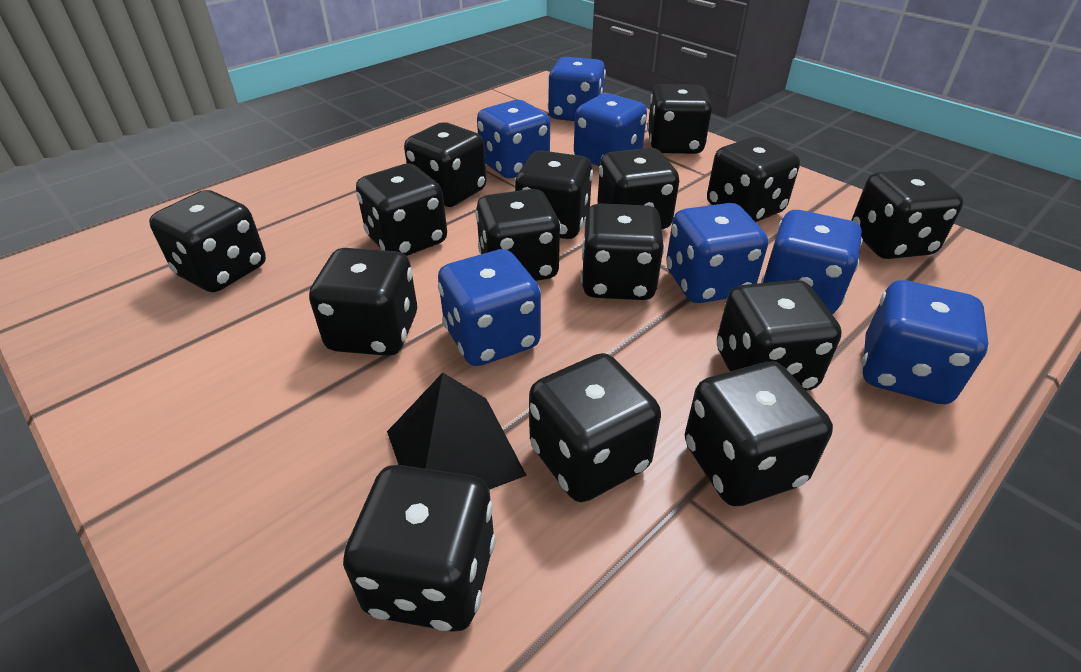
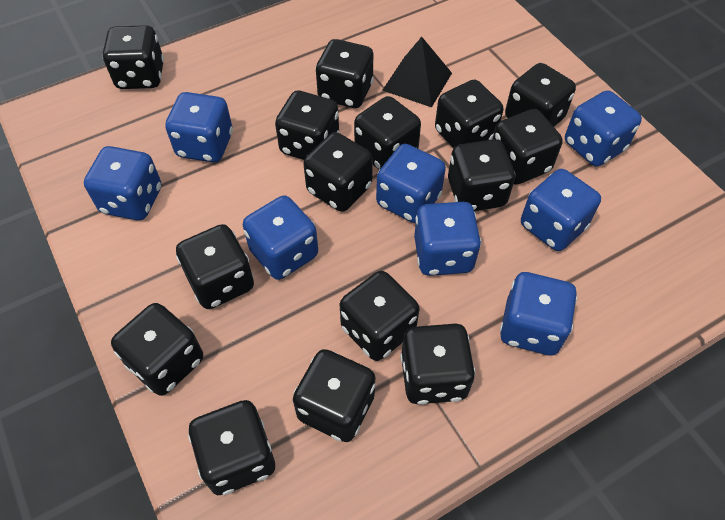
blue dice: 7 -> 8

